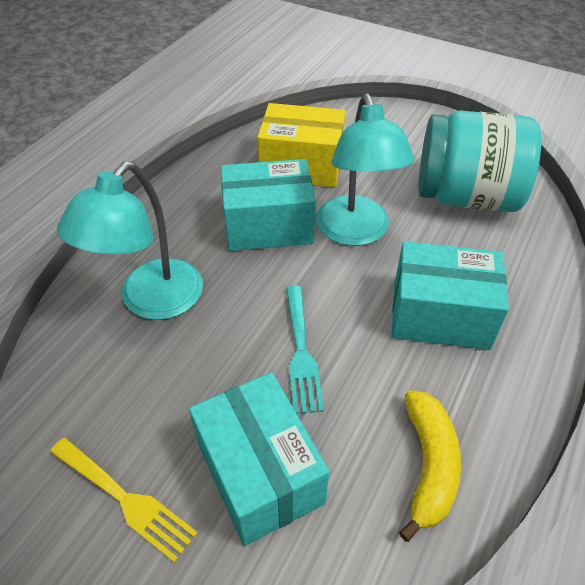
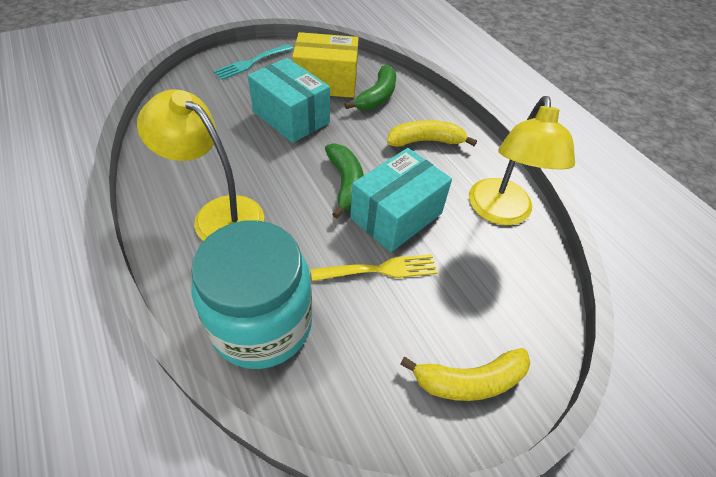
green banana: 0 -> 2
turquoise box: 3 -> 2
turquoise lamp: 2 -> 0
yellow banana: 1 -> 2
yellow lamp: 0 -> 2

